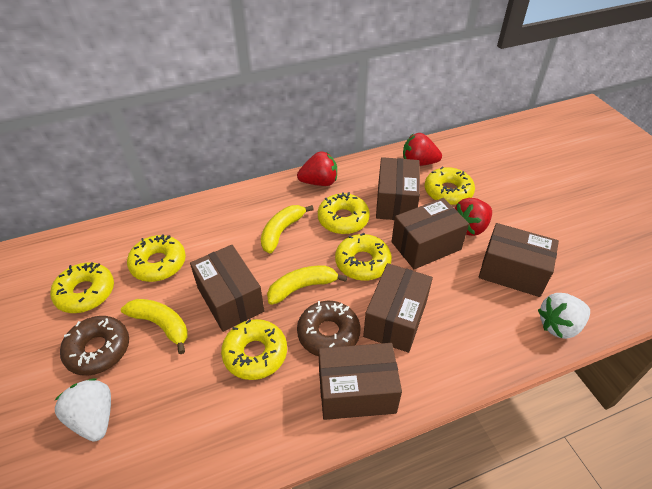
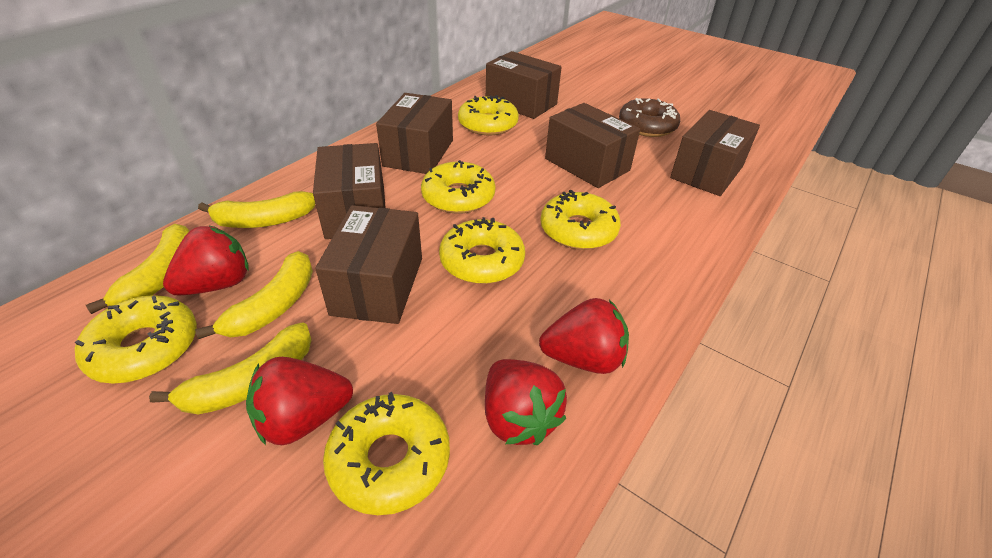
brown donut: 2 -> 1
red strawberry: 3 -> 4
white strawberry: 2 -> 0
yellow banana: 3 -> 4

